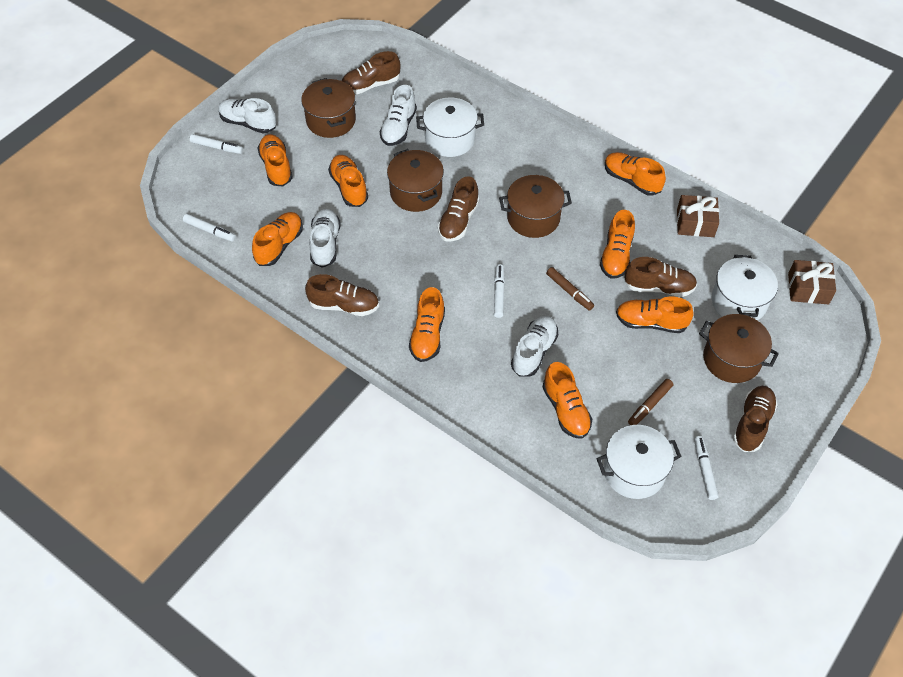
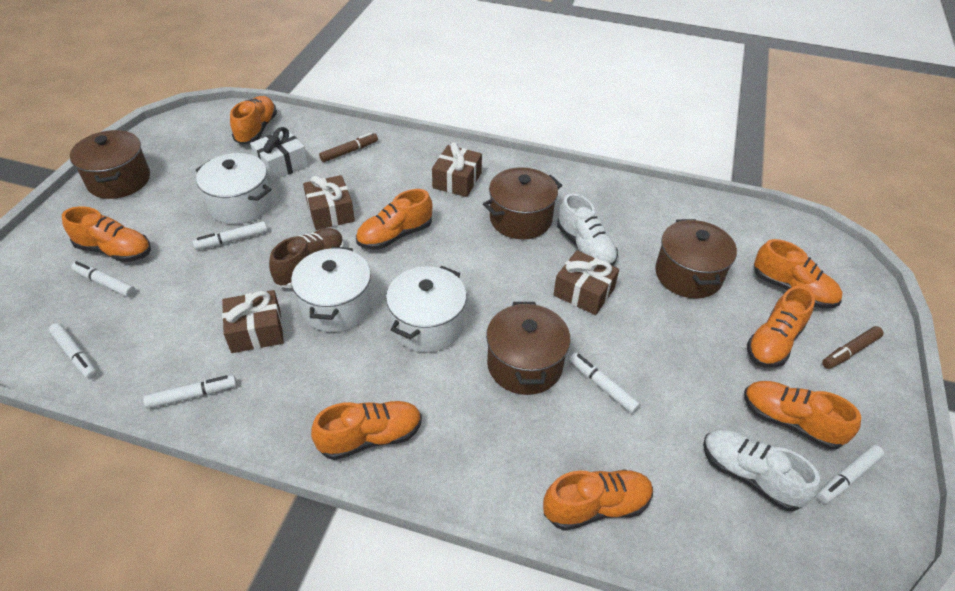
brown gift: 2 -> 4
brown shoe: 5 -> 1
white gift: 0 -> 1
white marker: 4 -> 6
white shoe: 4 -> 2

